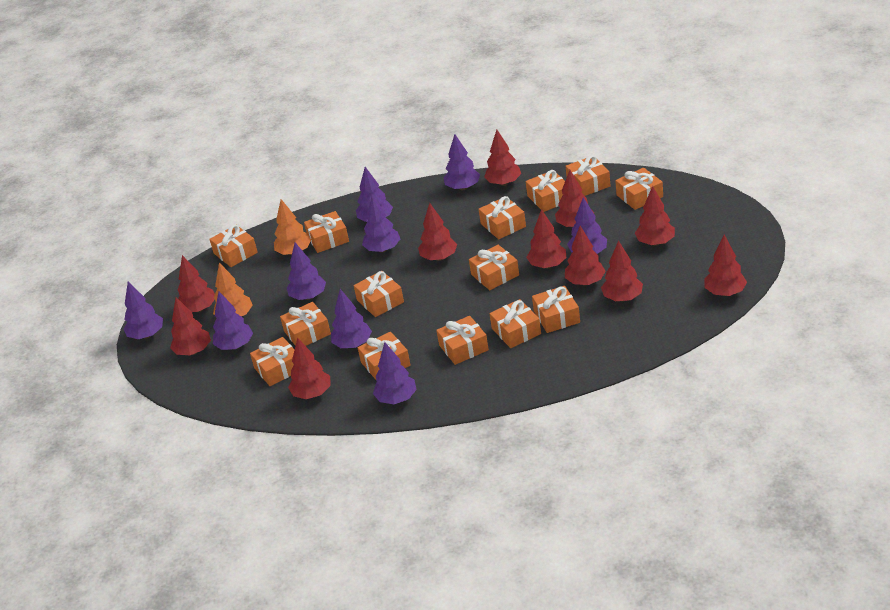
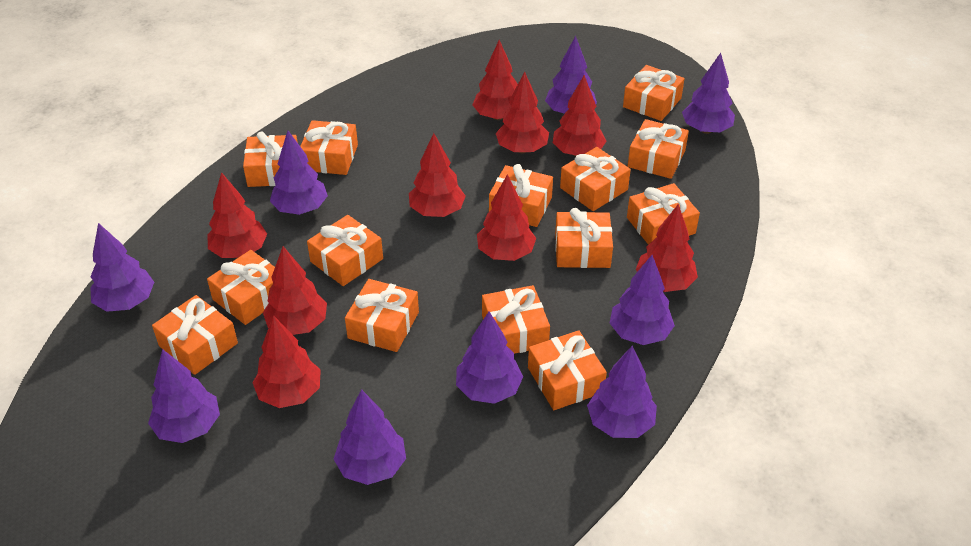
orange tree: 2 -> 0
red tree: 11 -> 9

